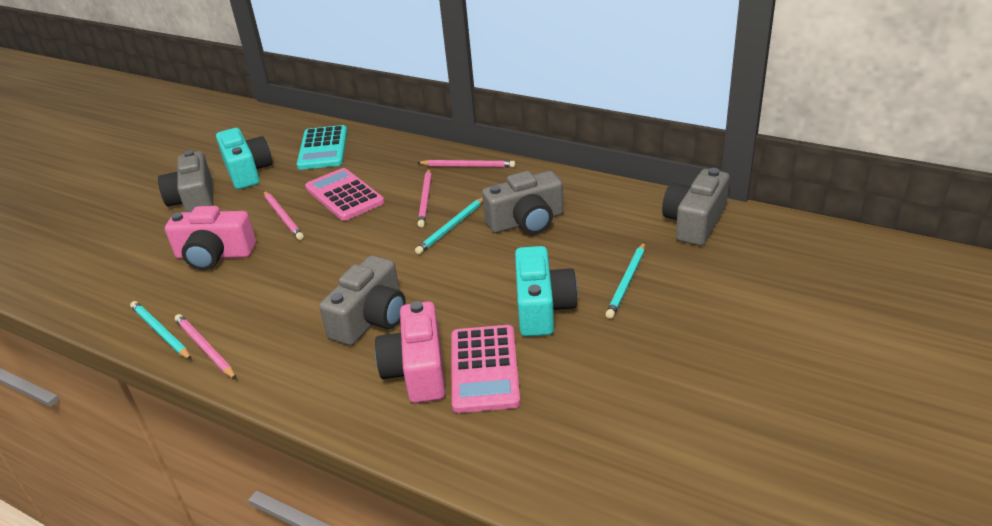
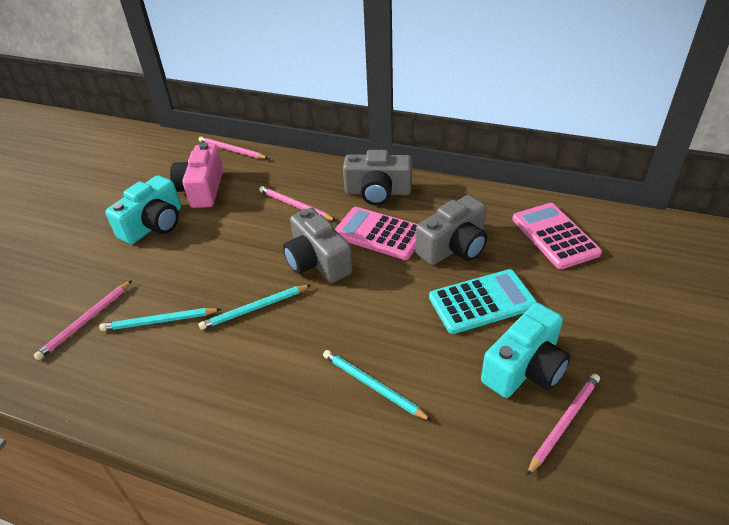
grey camera: 4 -> 3
pink camera: 2 -> 1

